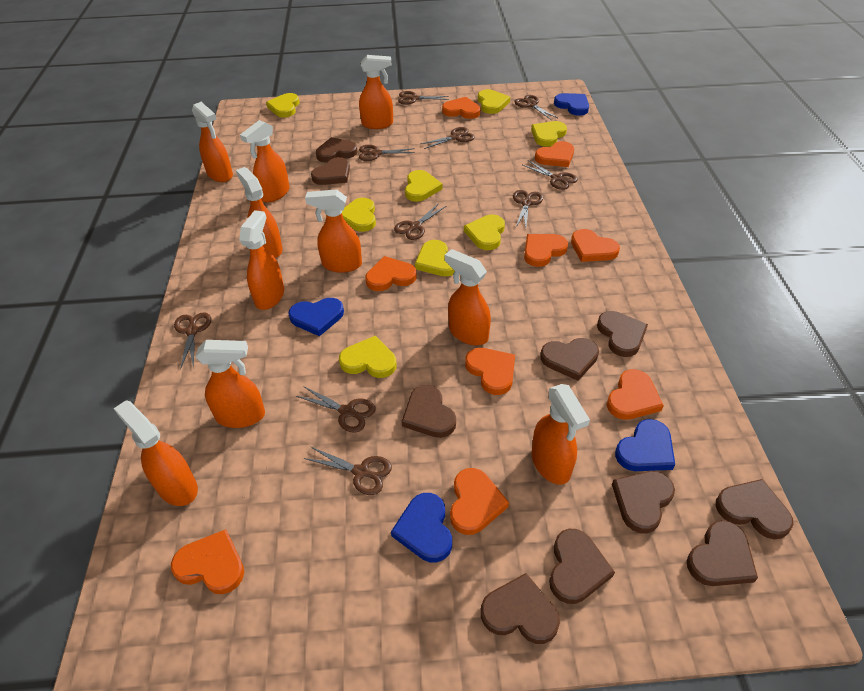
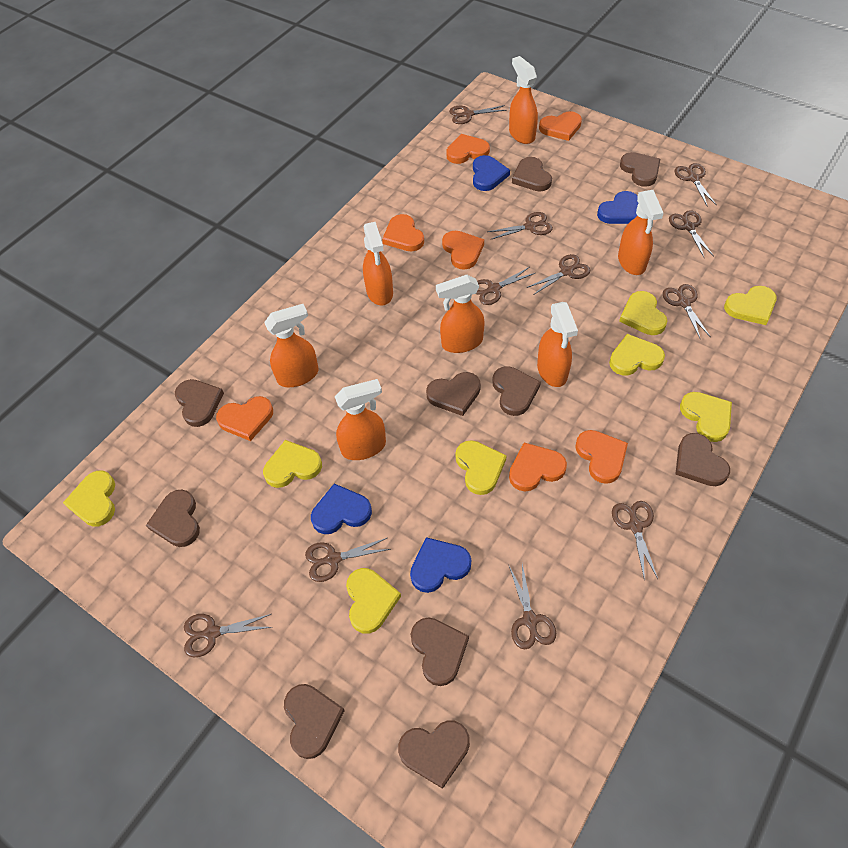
brown scissors: 10 -> 11
orange heart: 9 -> 7
orange spray bottle: 10 -> 7

